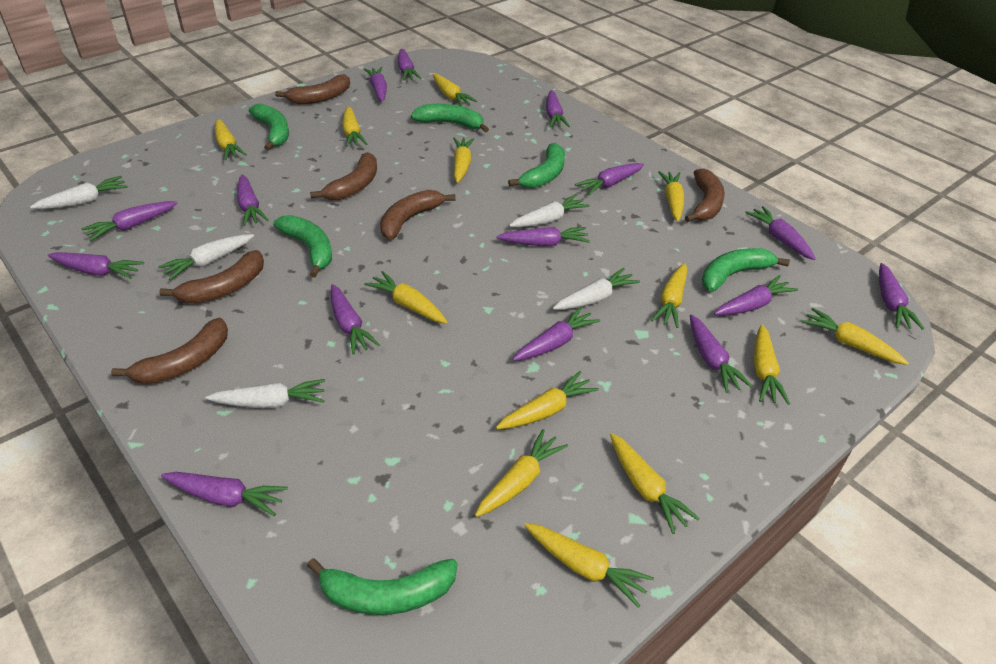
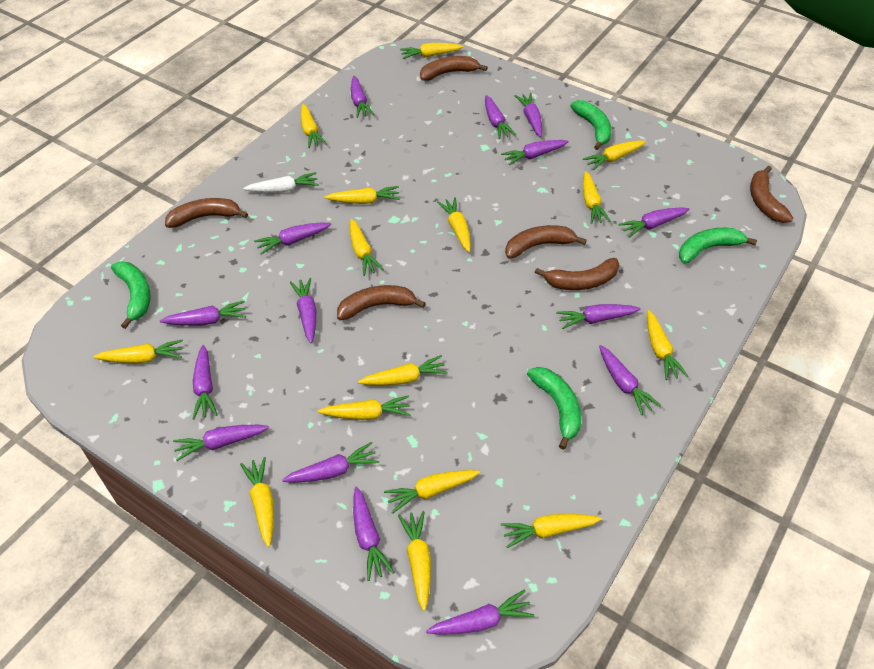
green banana: 6 -> 4
white carrot: 5 -> 1
yellow carrot: 13 -> 15

